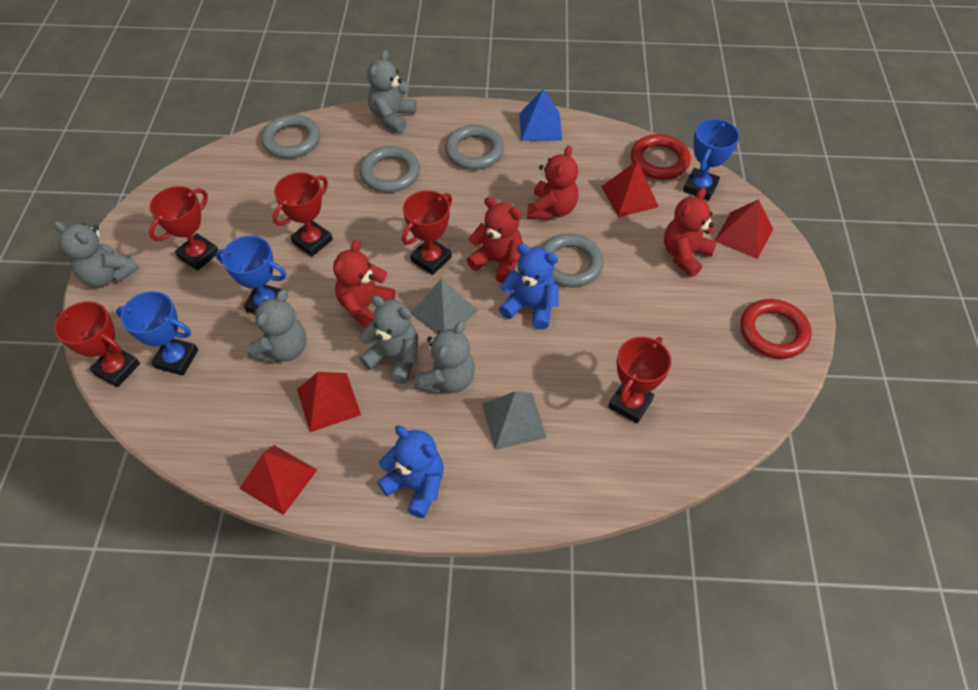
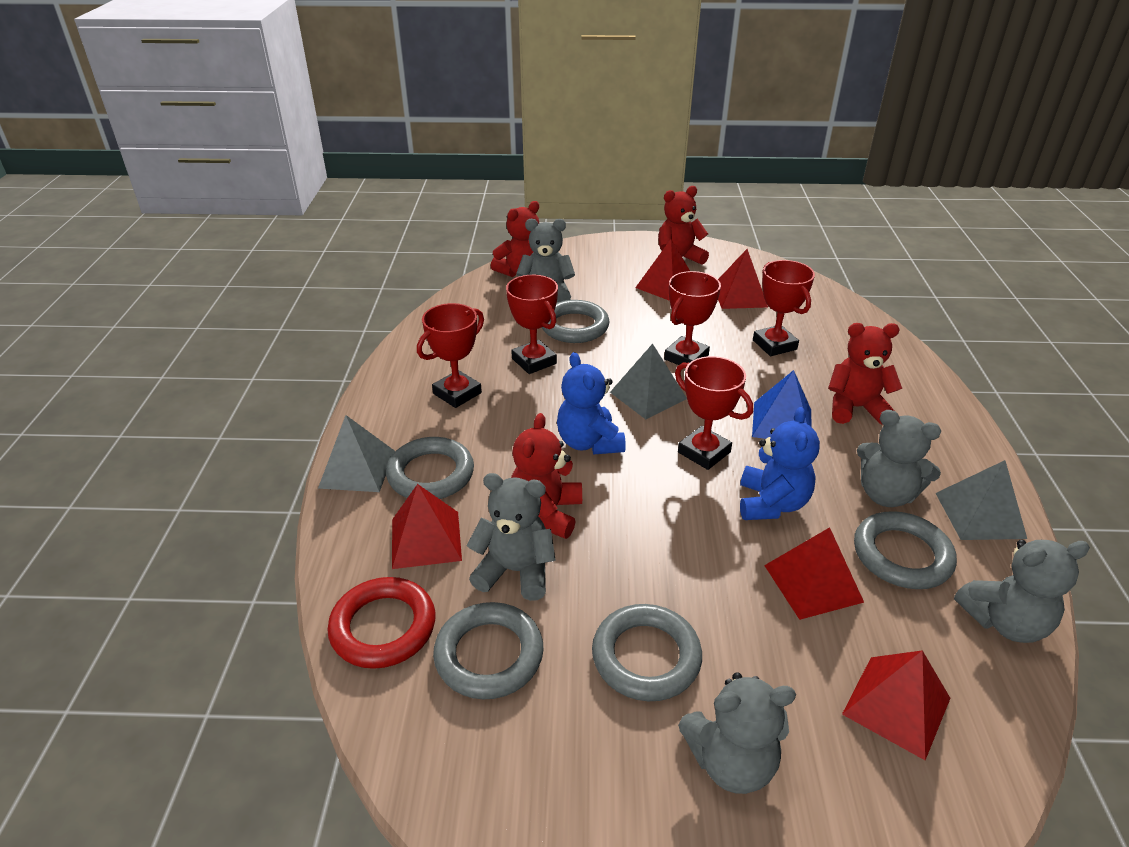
blue trophy: 3 -> 0
grey pyramid: 2 -> 3
grey ring: 4 -> 5
red pyramid: 4 -> 5
red ring: 2 -> 1

